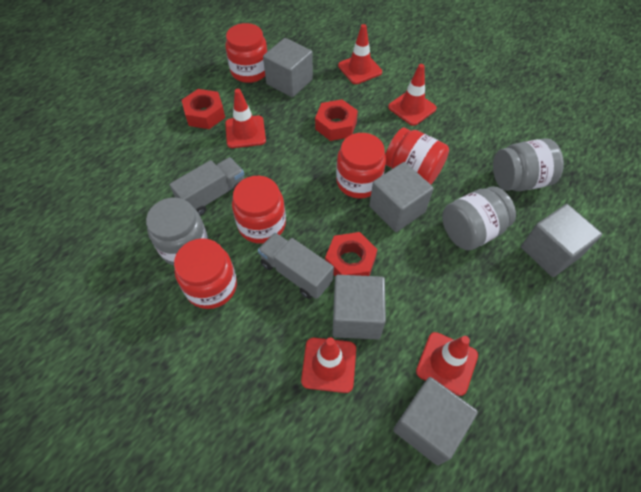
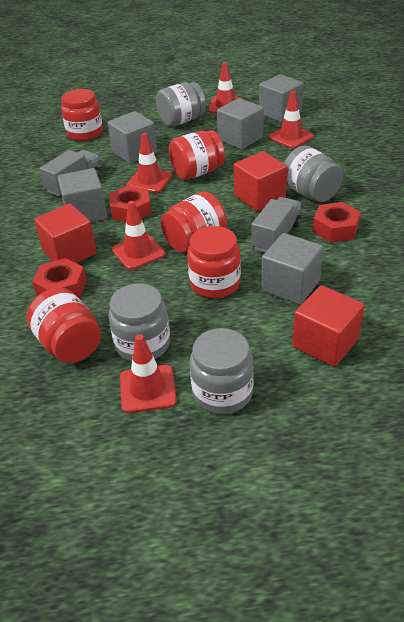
grey jar: 3 -> 4
red cube: 0 -> 3

